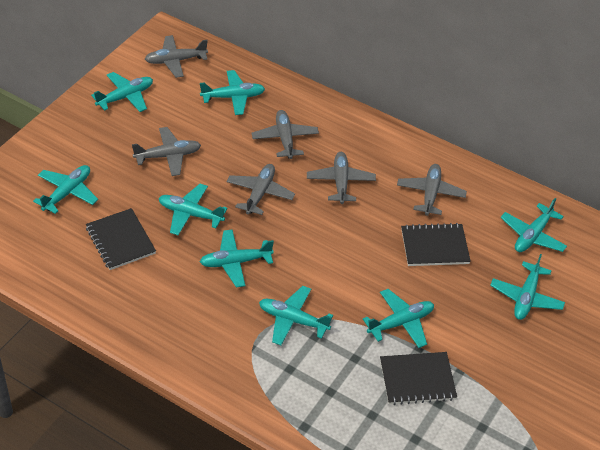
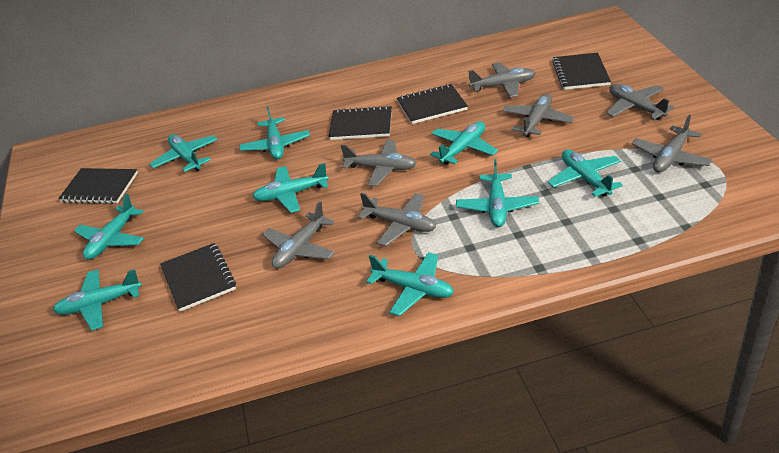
black notebook: 3 -> 5
grey plane: 6 -> 7

